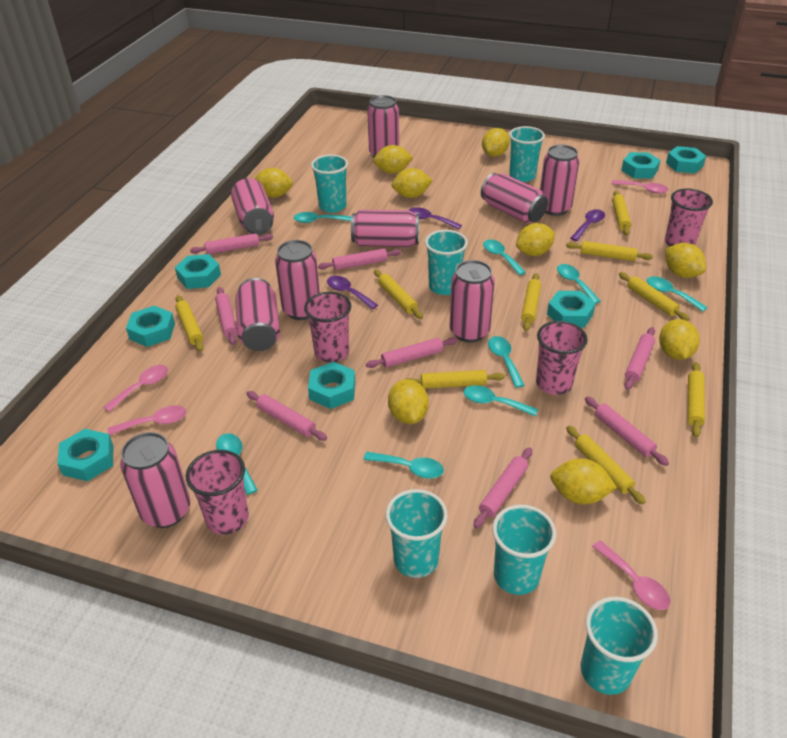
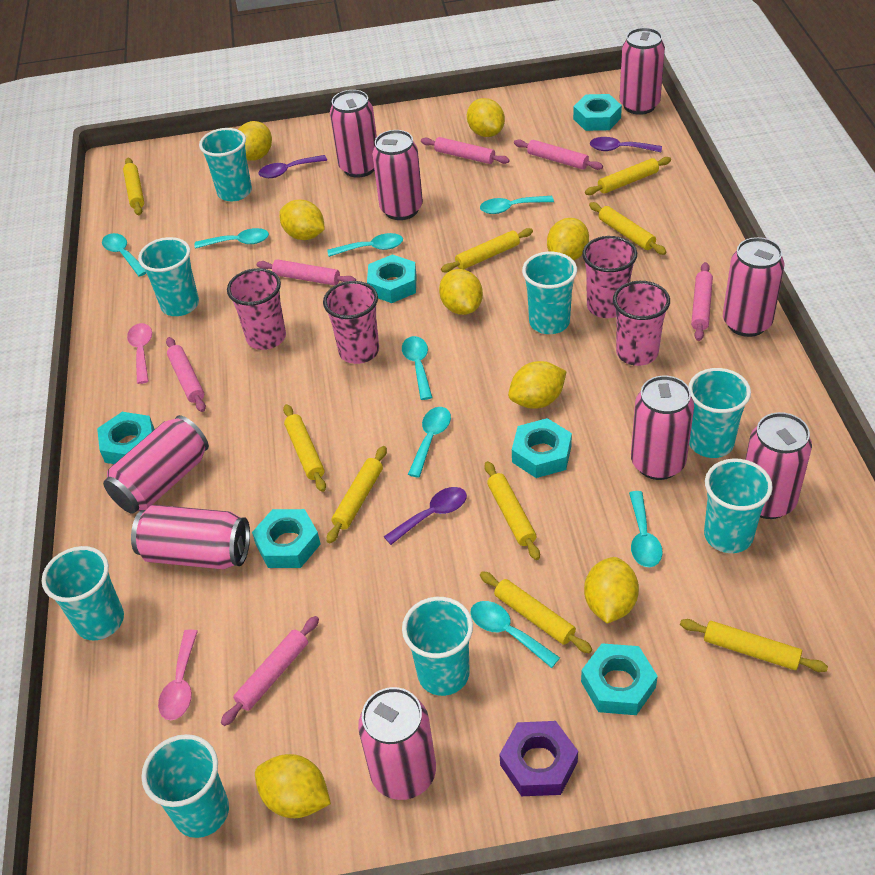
pink rolling pin: 8 -> 6
pink spoon: 4 -> 2
purple nut: 0 -> 1
turquoise cup: 6 -> 8
turquoise nut: 7 -> 6
yellow lemon: 9 -> 8

